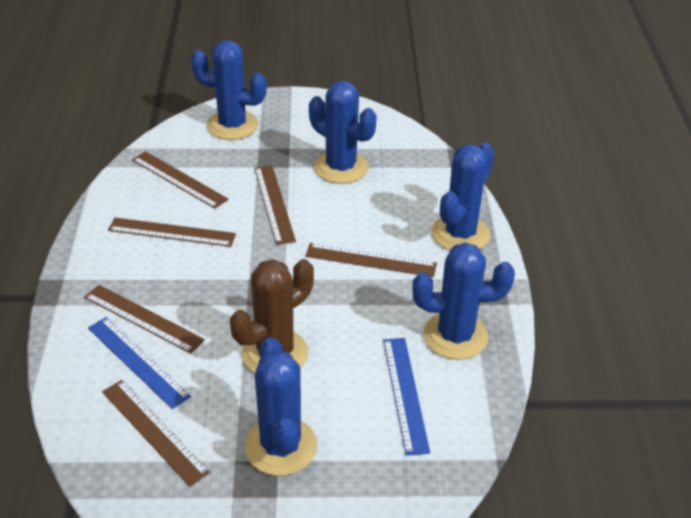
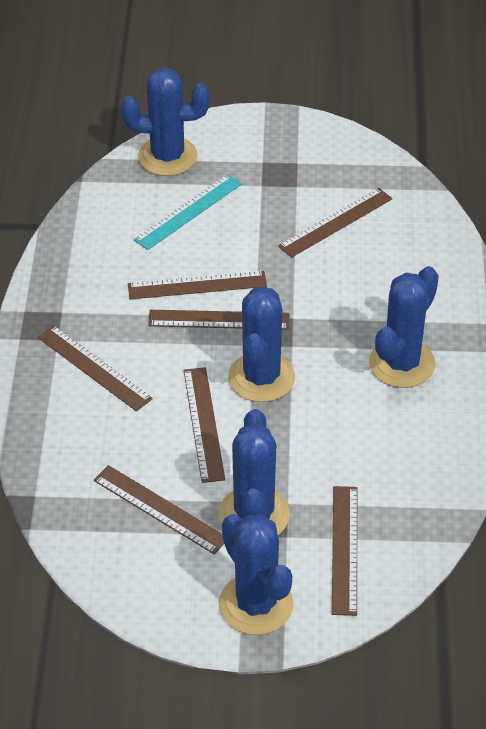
blue ruler: 2 -> 0
brown cactus: 1 -> 0
brown ruler: 6 -> 7
turquoise ruler: 0 -> 1

